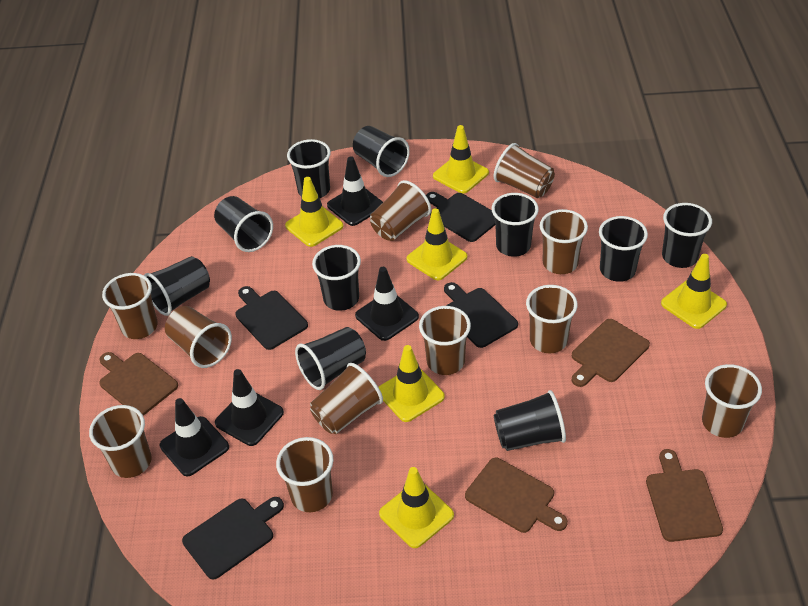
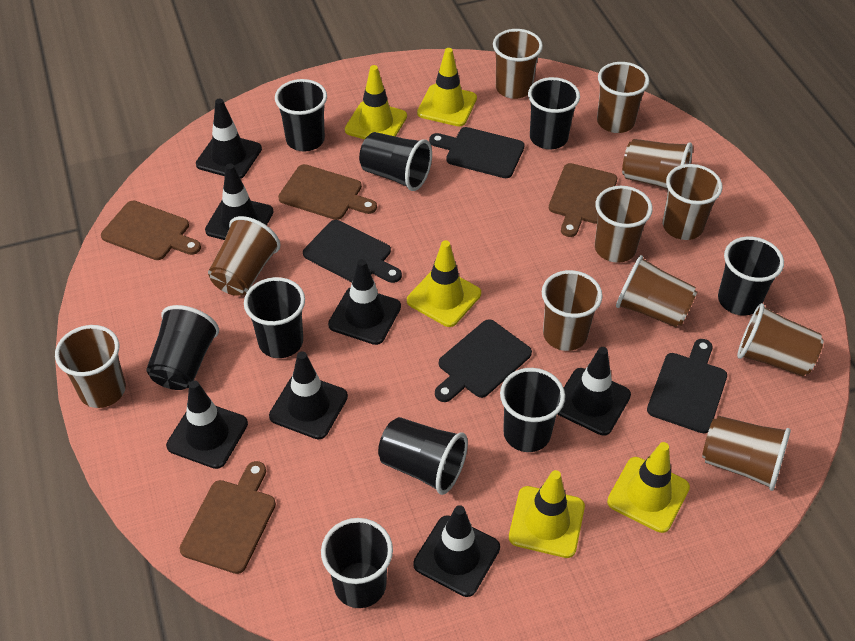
black cup: 10 -> 9
black traffic cone: 4 -> 7
yellow traffic cone: 6 -> 5

